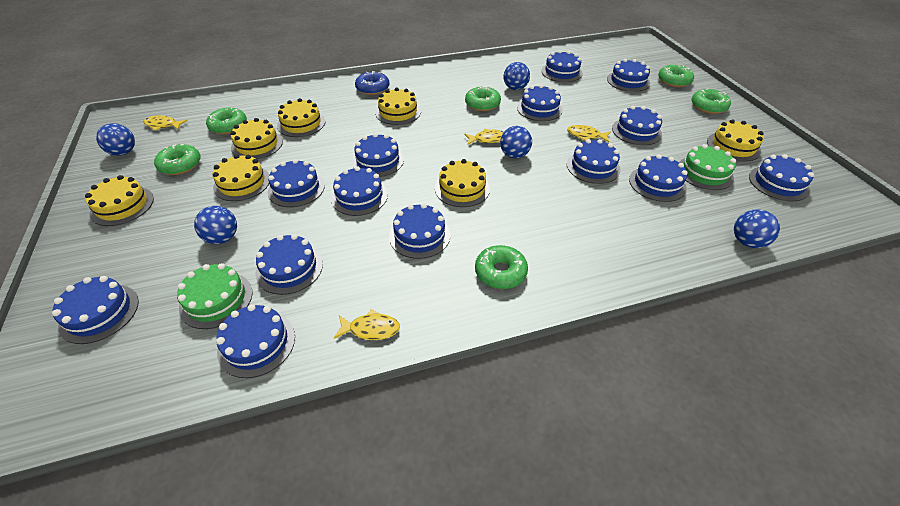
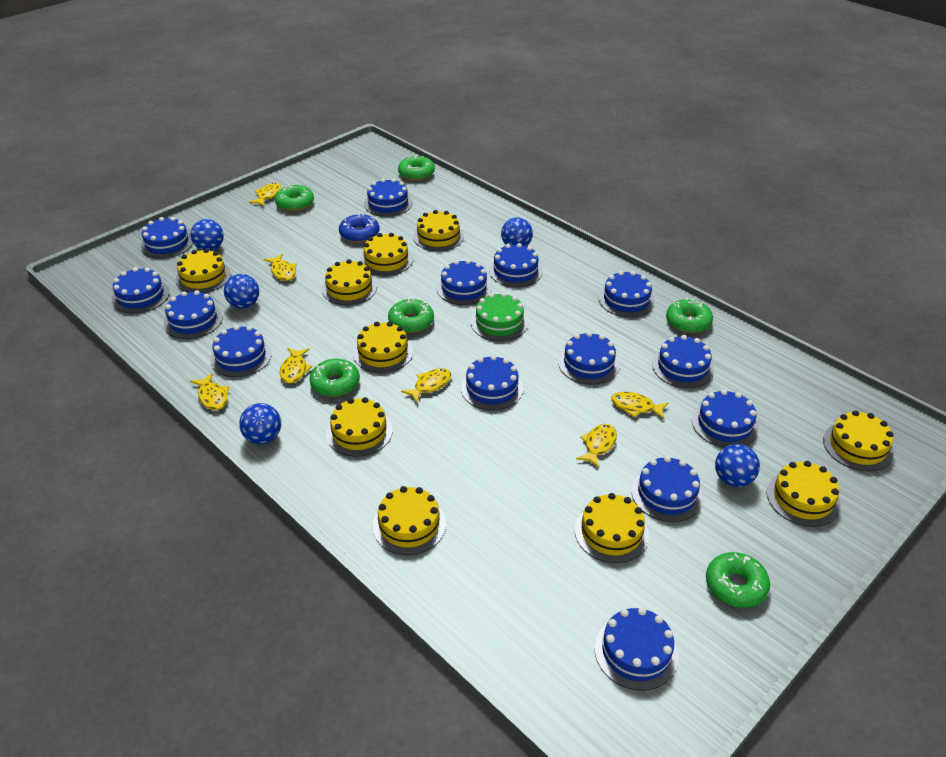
green cake: 2 -> 1
yellow cake: 7 -> 10
yellow fish: 4 -> 7

